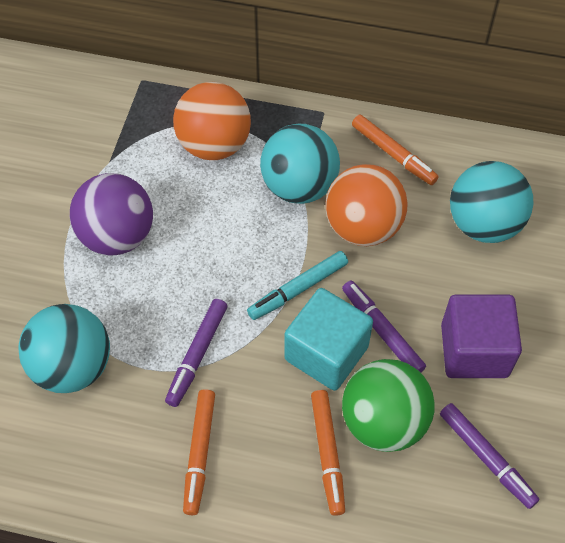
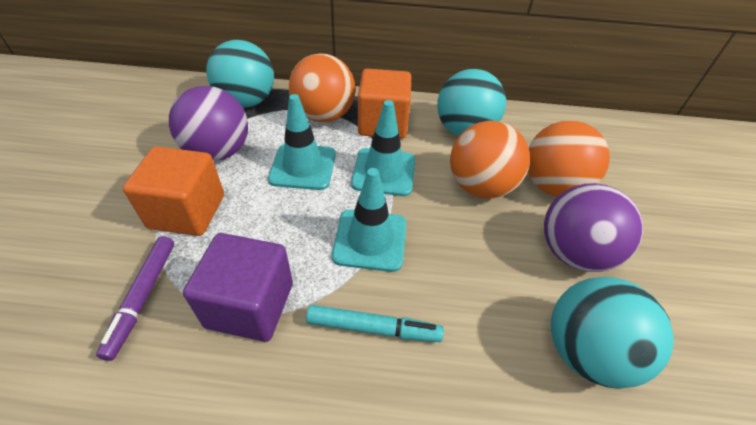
green ball: 1 -> 0
orange ball: 2 -> 3
orange cube: 0 -> 2
orange marker: 3 -> 0
purple ball: 1 -> 2
purple marker: 3 -> 1
turquoise cube: 1 -> 0
turquoise traffic cone: 0 -> 3

